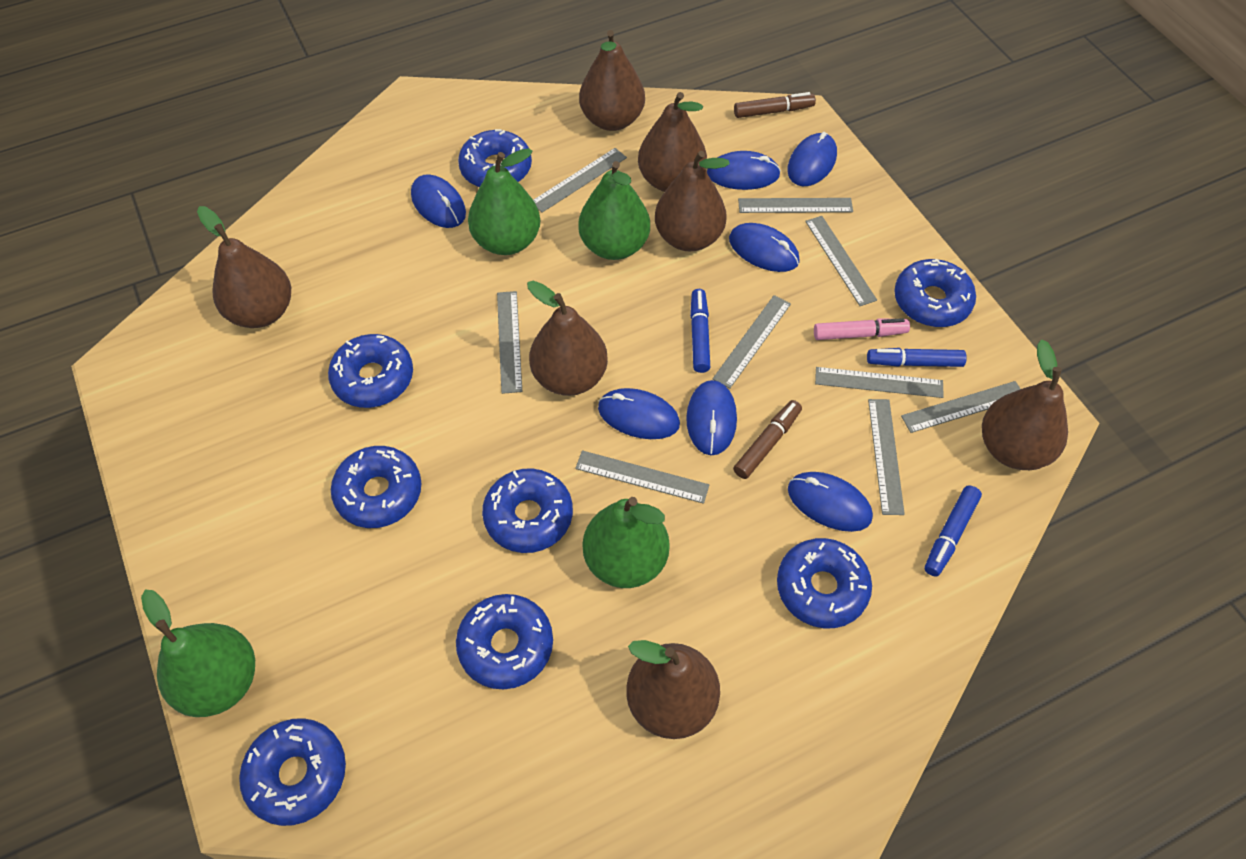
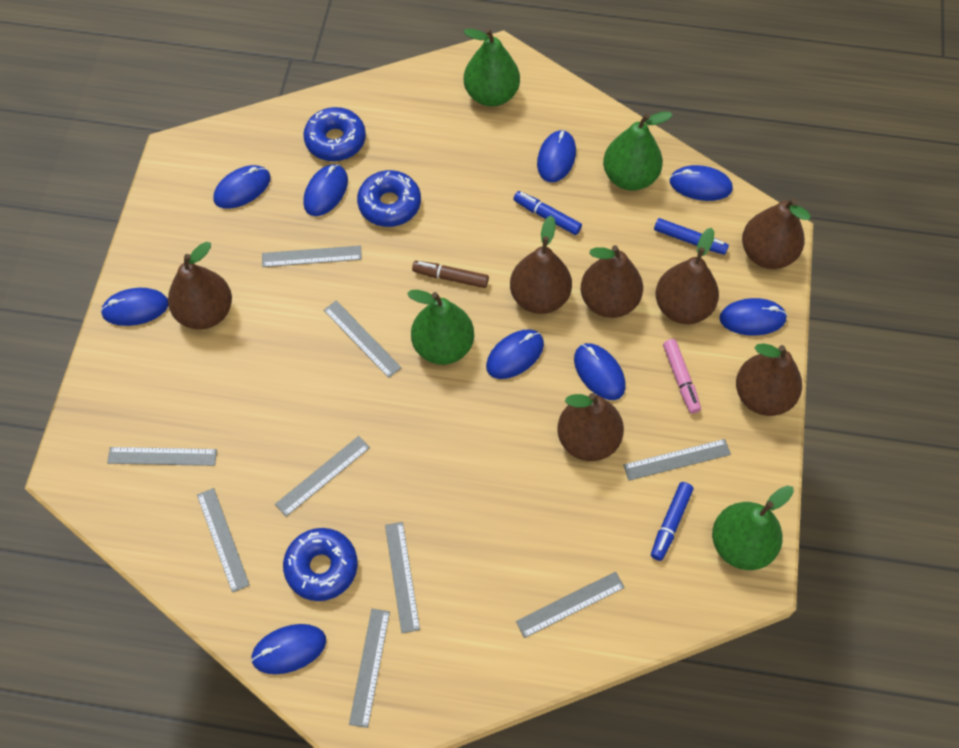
blue donut: 8 -> 3
blue mouse: 7 -> 9
brown marker: 2 -> 1

